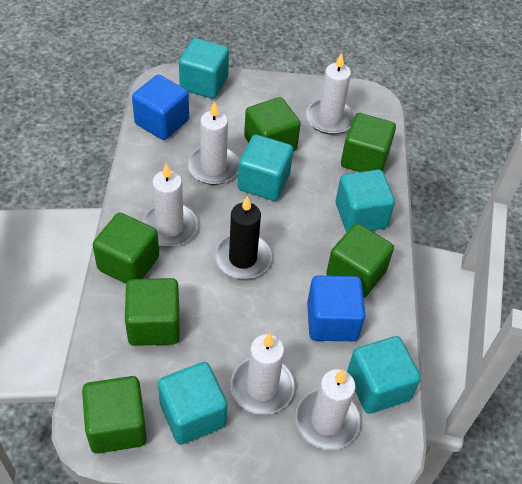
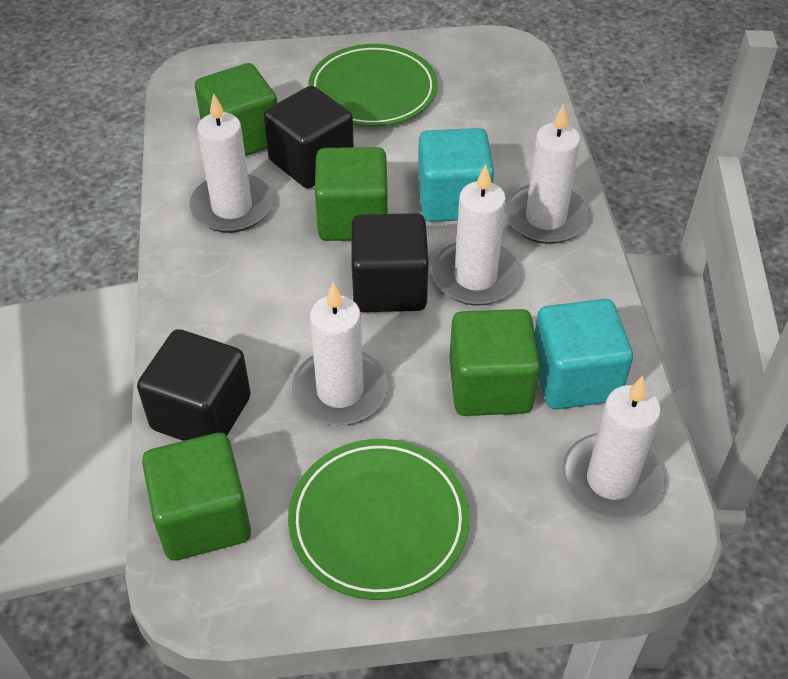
black candle: 1 -> 0
black cube: 0 -> 3
blue cube: 2 -> 0
green cube: 6 -> 4
green plate: 0 -> 2
turquoise cube: 5 -> 2

